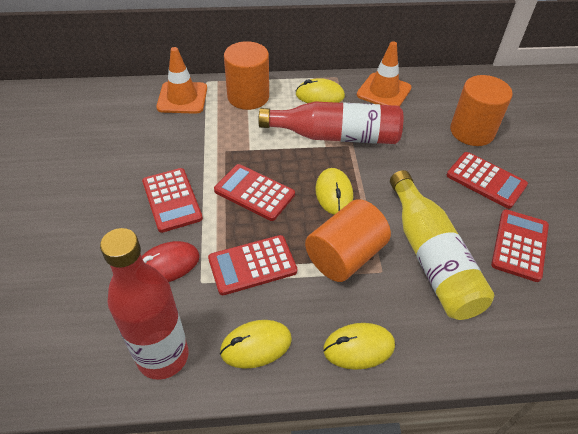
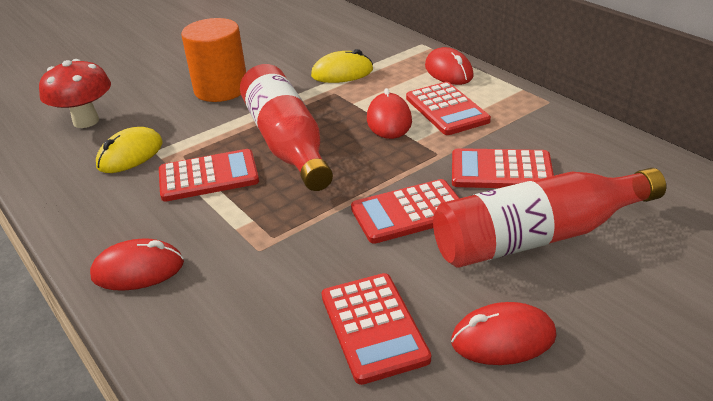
orange cylinder: 3 -> 1
orange traffic cone: 2 -> 0
red mouse: 1 -> 4
red mushroom: 0 -> 1
yellow bottle: 1 -> 0
yellow mouse: 4 -> 2

